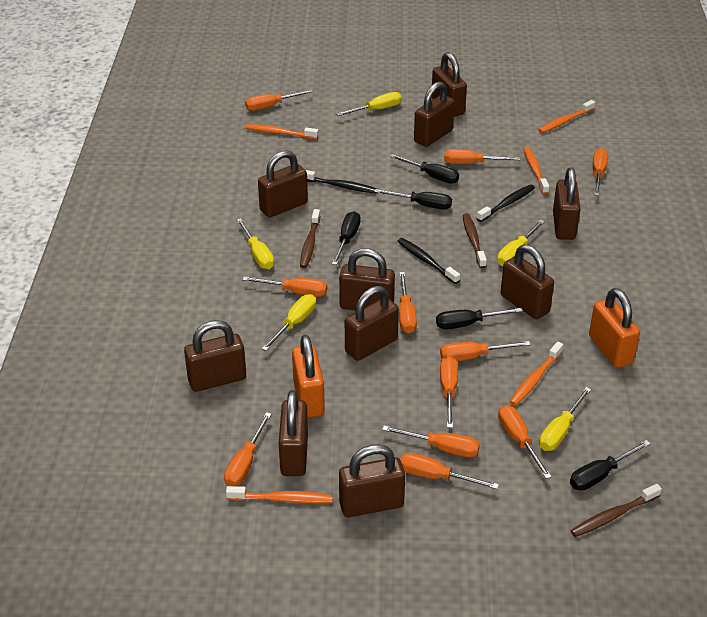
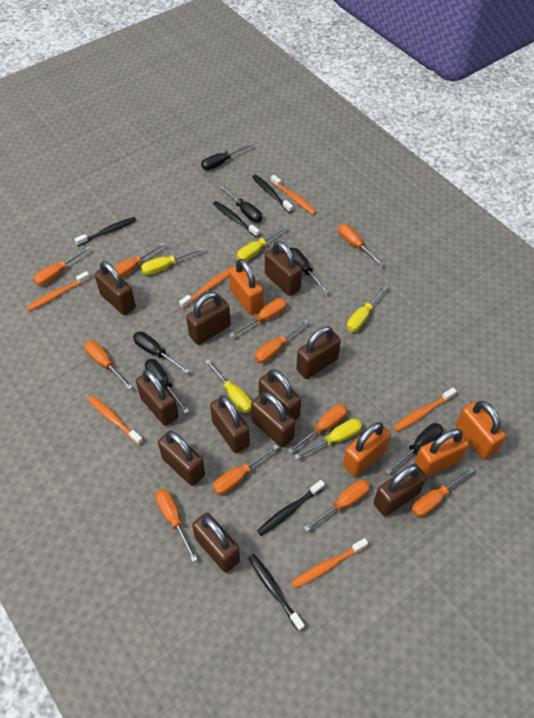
black screwdriver: 5 -> 6
black toothbrush: 3 -> 5
brown padlock: 10 -> 11
brown toothbrush: 3 -> 0
orange padlock: 2 -> 4
orange toothbrush: 5 -> 6

